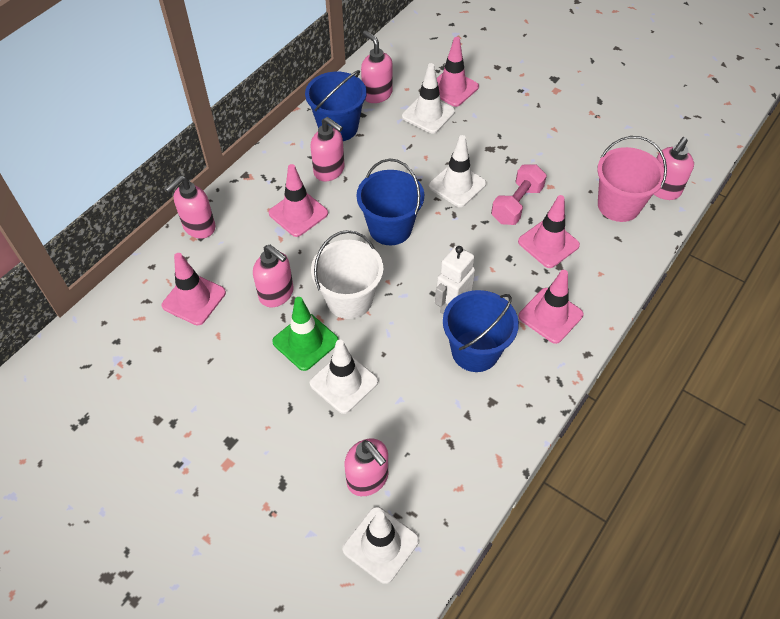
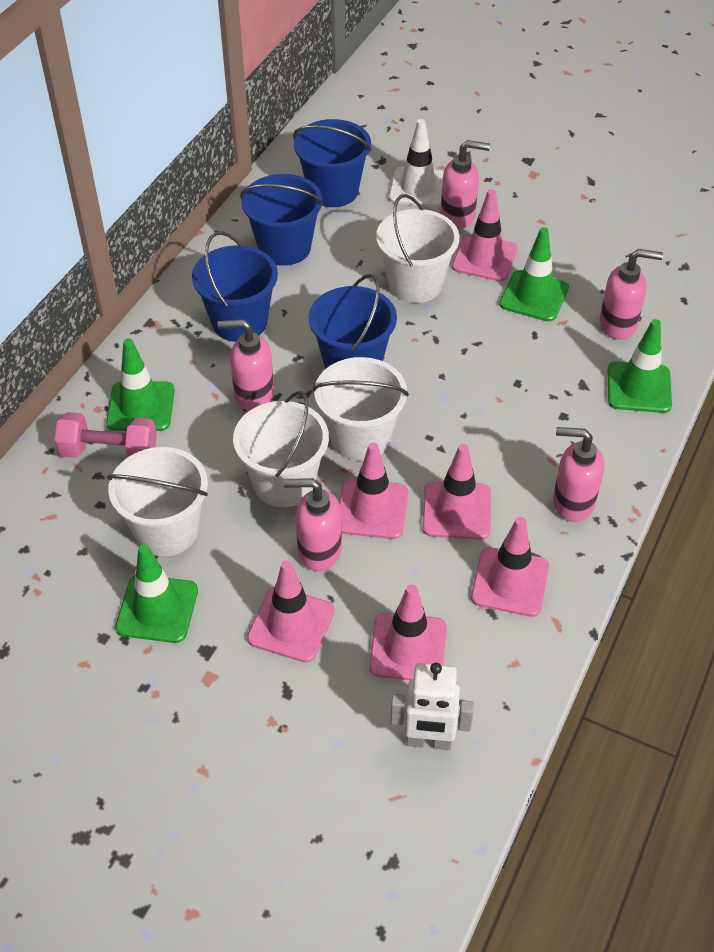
blue bucket: 3 -> 4
green traffic cone: 1 -> 4
pink bucket: 1 -> 0
pink soap dispenser: 6 -> 5
pink traffic cone: 5 -> 6
white bucket: 1 -> 4
white traffic cone: 4 -> 1

